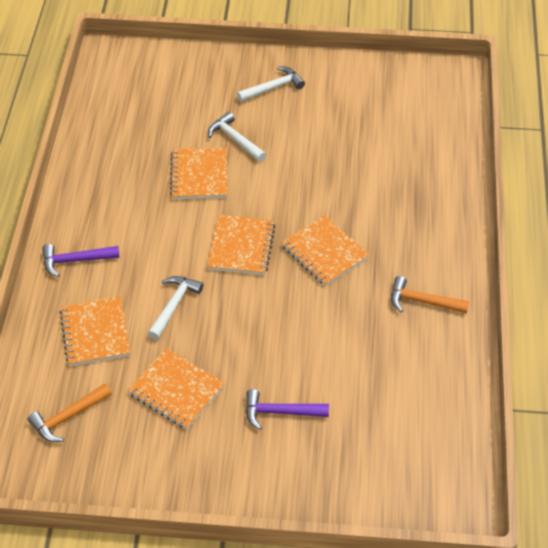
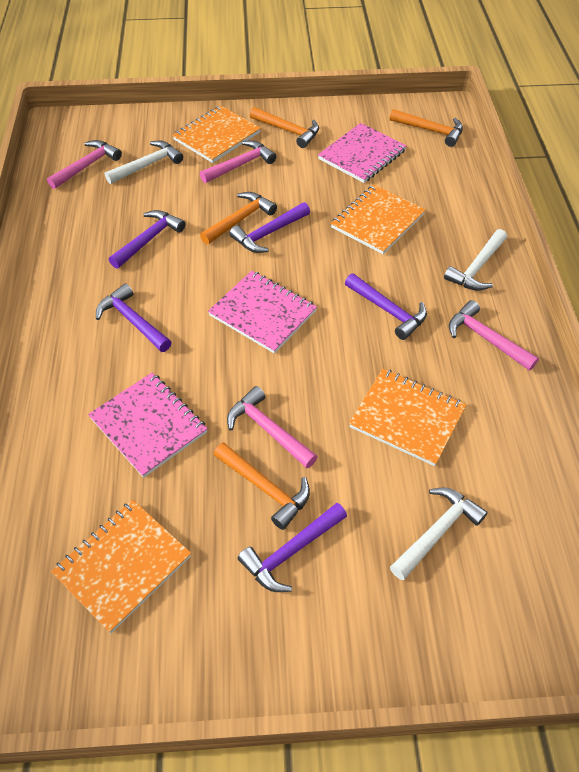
orange hammer: 2 -> 4
orange notebook: 5 -> 4
pink hammer: 0 -> 4
pink notebook: 0 -> 3
purple hammer: 2 -> 5

